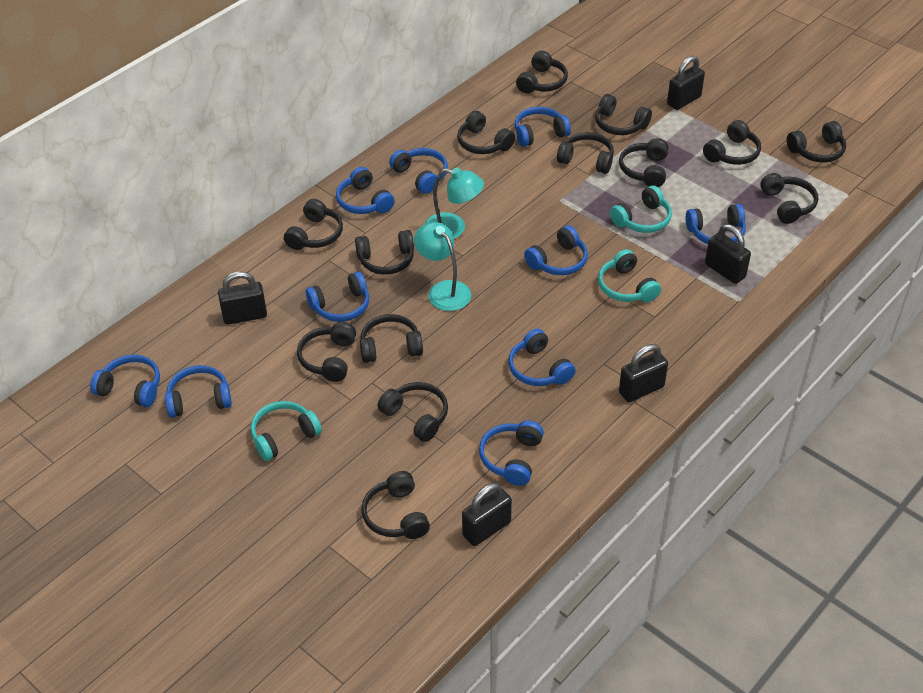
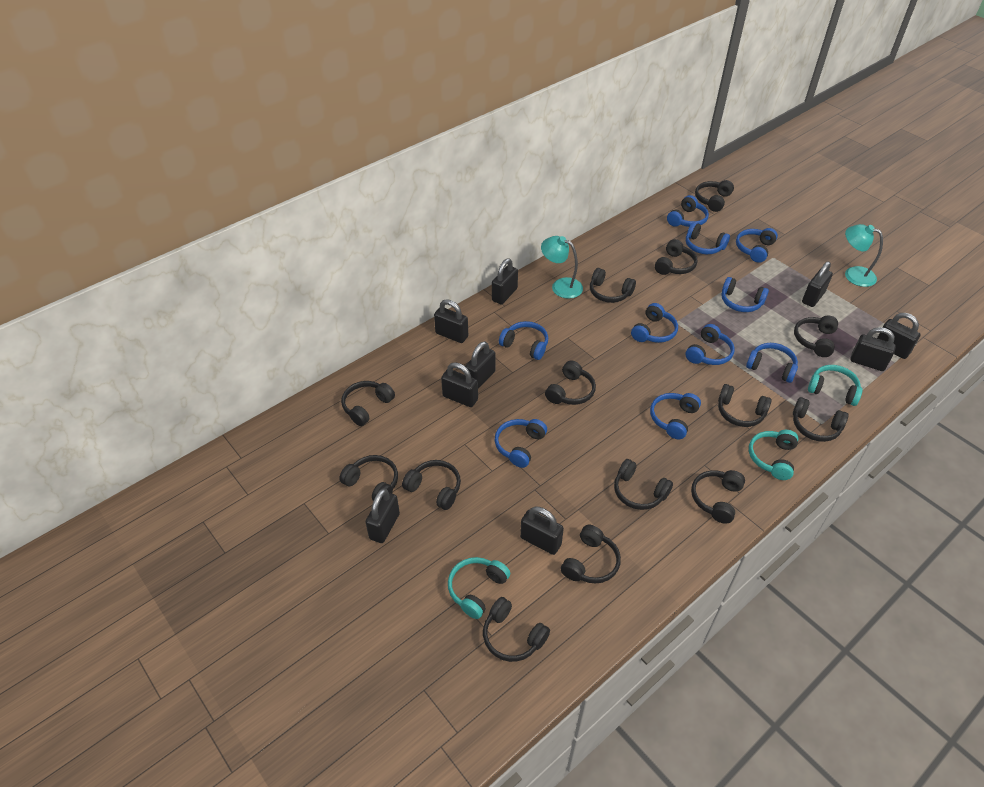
black padlock: 5 -> 9

